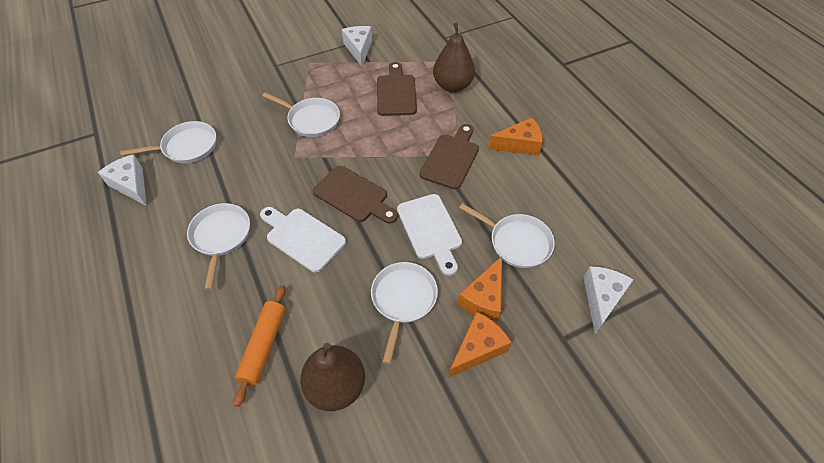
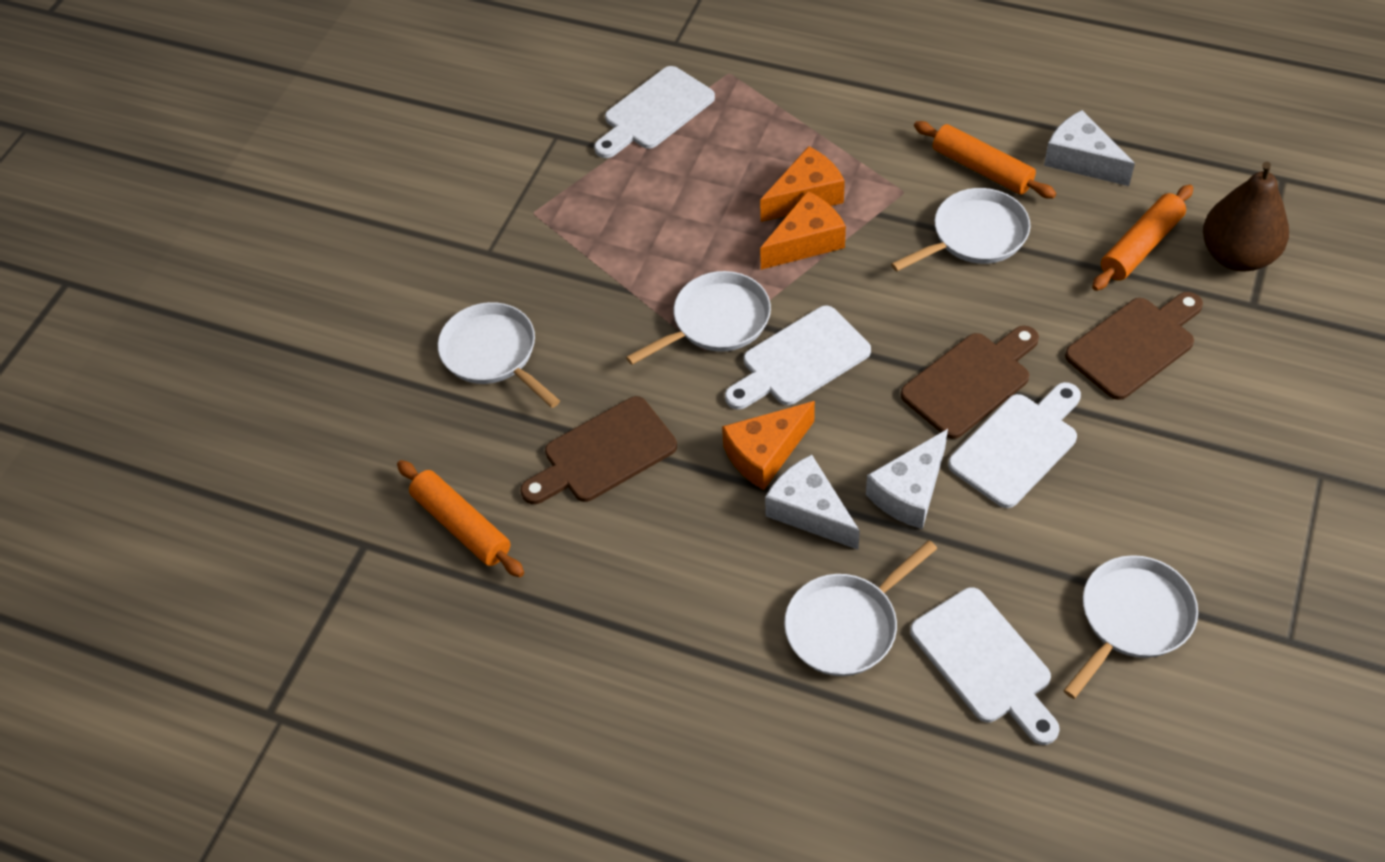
brown pear: 2 -> 1
orange rolling pin: 1 -> 3
white cutting board: 2 -> 4

